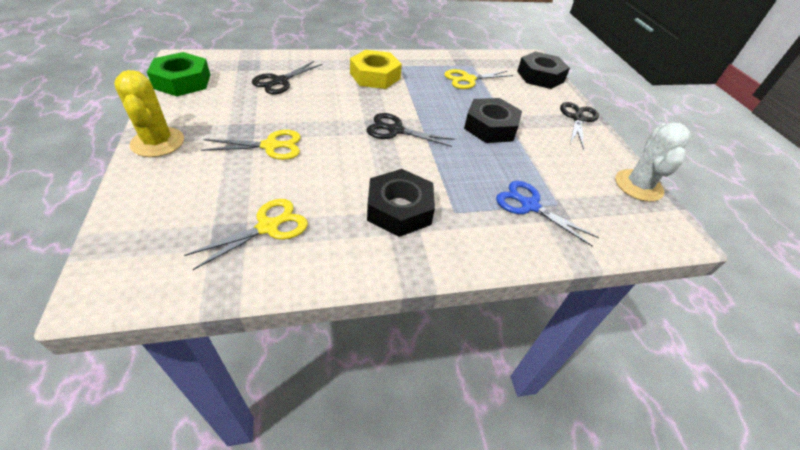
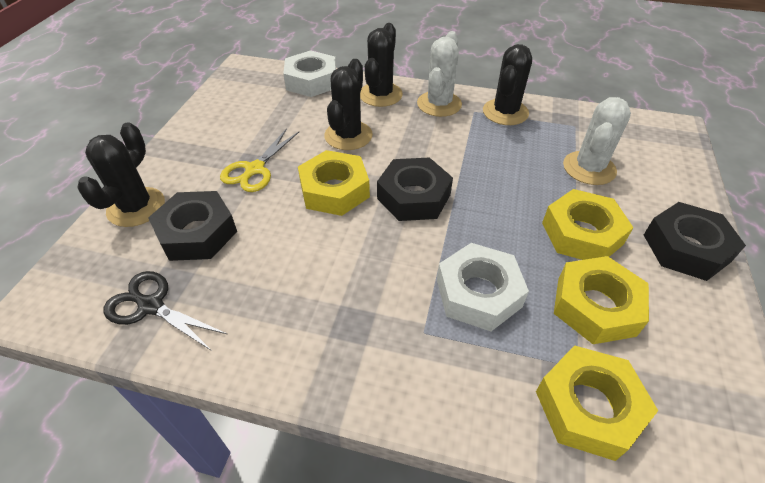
black cactus: 0 -> 4
black scissors: 3 -> 1
blue scissors: 1 -> 0
green nut: 1 -> 0
white cactus: 1 -> 2
white nut: 0 -> 2
yellow cactus: 1 -> 0
yellow nut: 1 -> 4
yellow scissors: 3 -> 1

